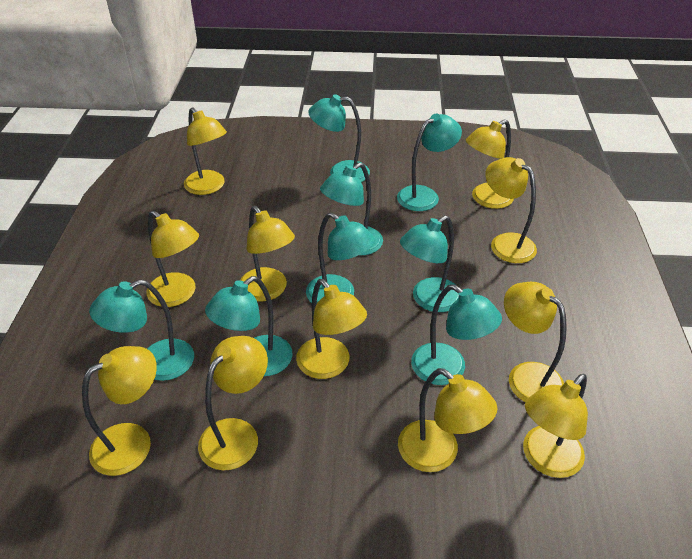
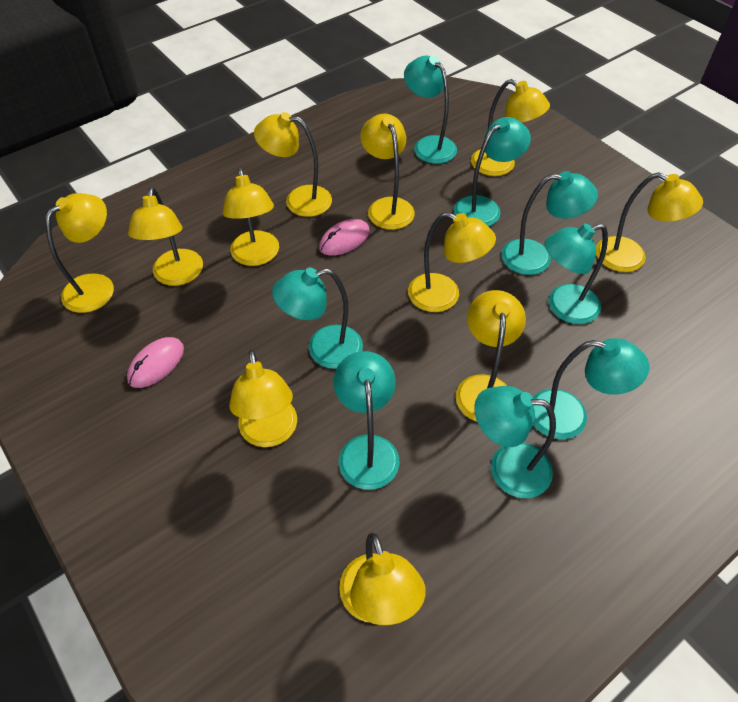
pink mouse: 0 -> 2

